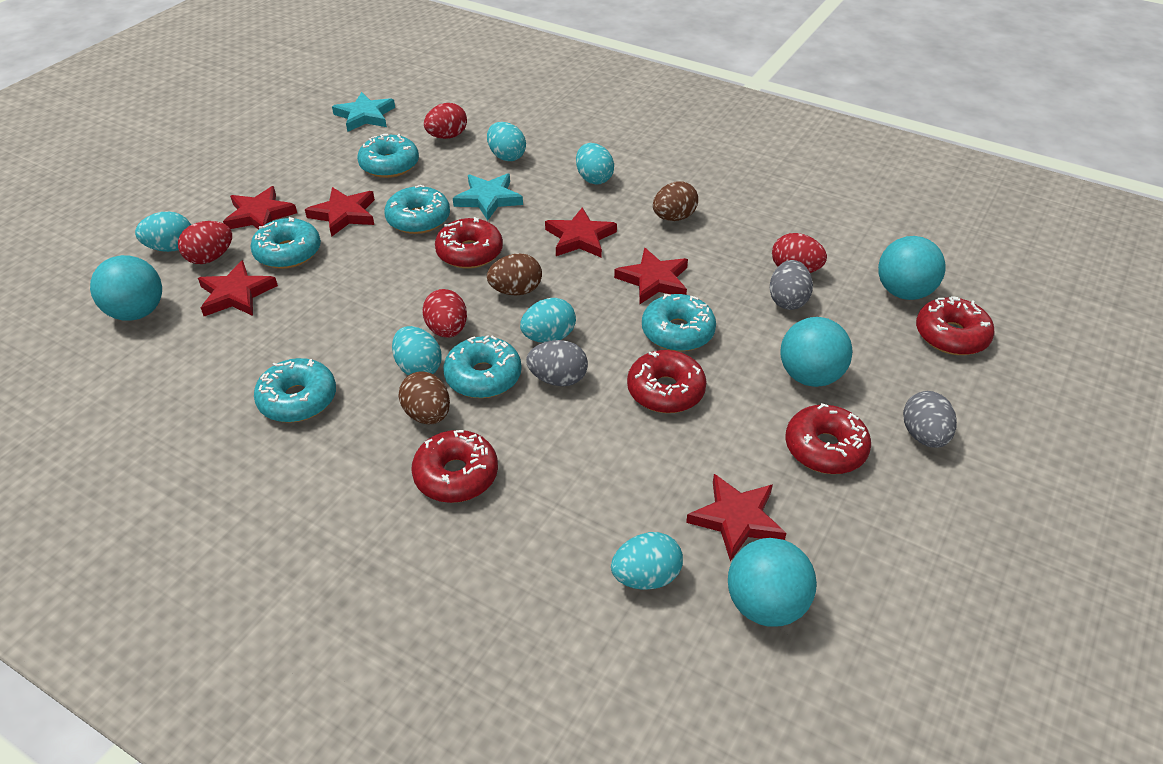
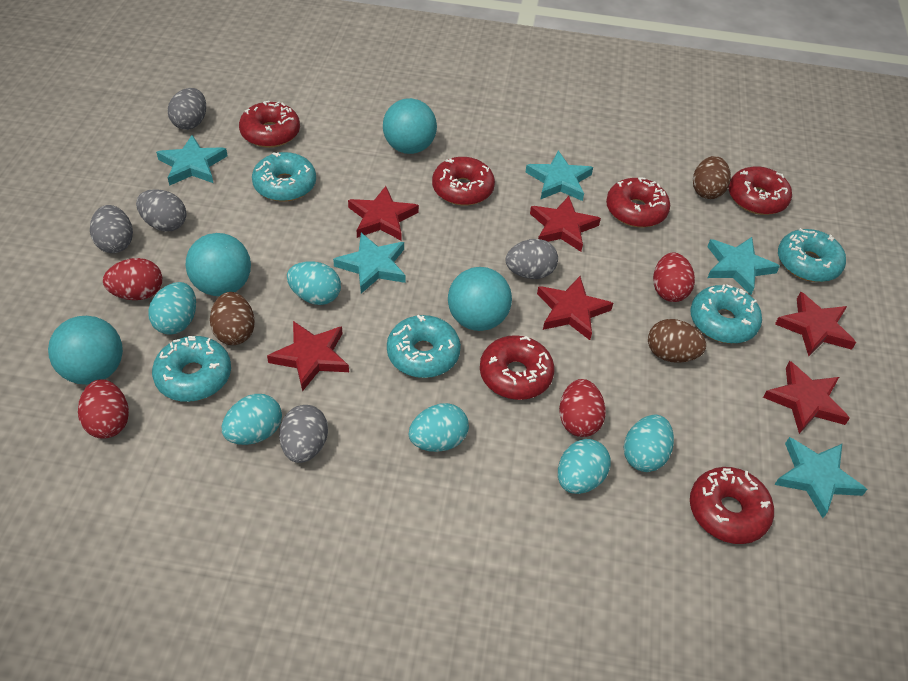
grey egg: 3 -> 5
red donut: 5 -> 6
turquoise donut: 6 -> 5
turquoise star: 2 -> 5

